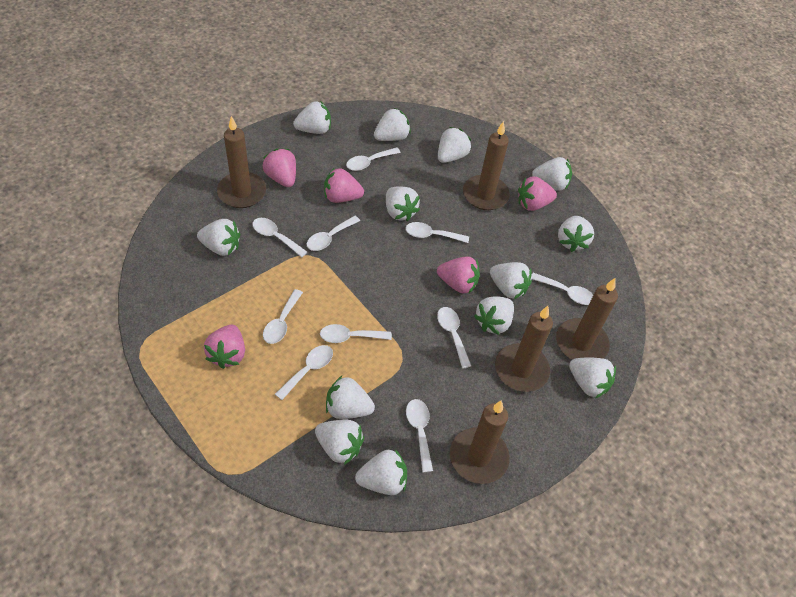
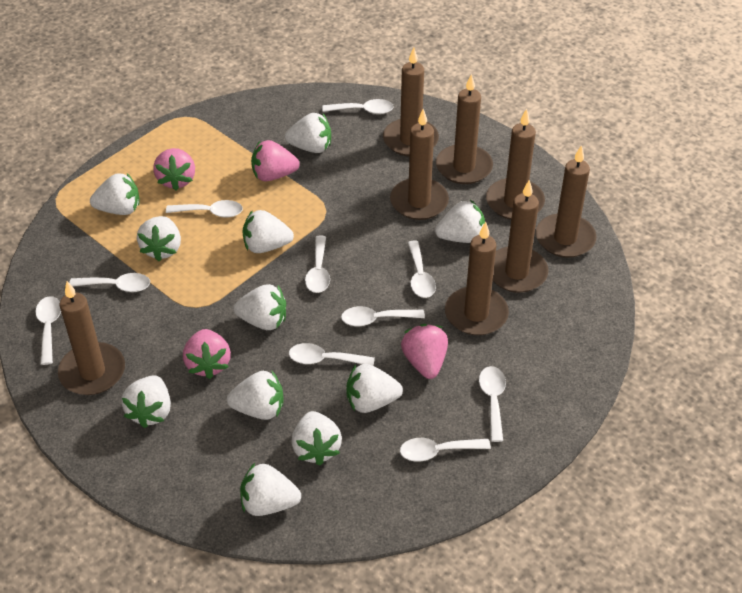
brown candle: 5 -> 8
pink strawberry: 5 -> 4
white strawberry: 13 -> 11

